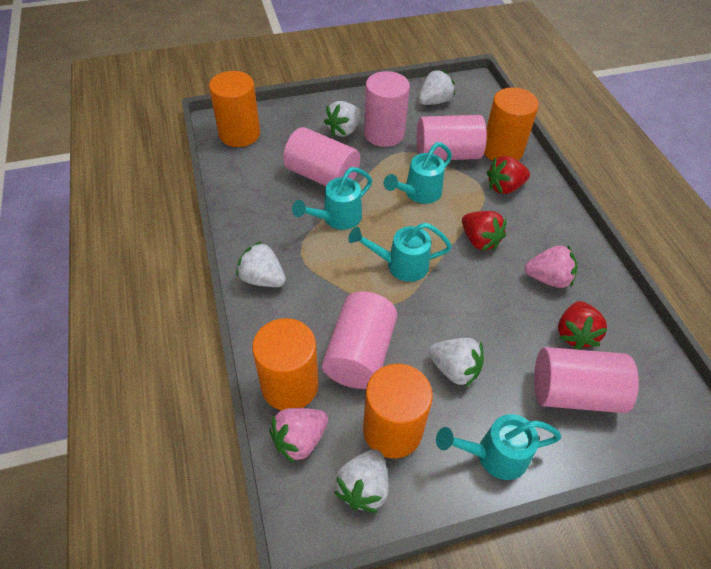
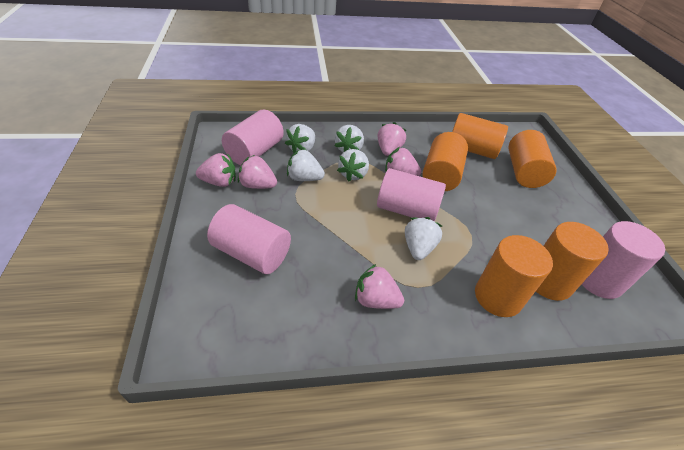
orange cylinder: 4 -> 5
pink cylinder: 5 -> 4
pink strawberry: 2 -> 5
red strawberry: 3 -> 0
turquoise watering can: 4 -> 0

